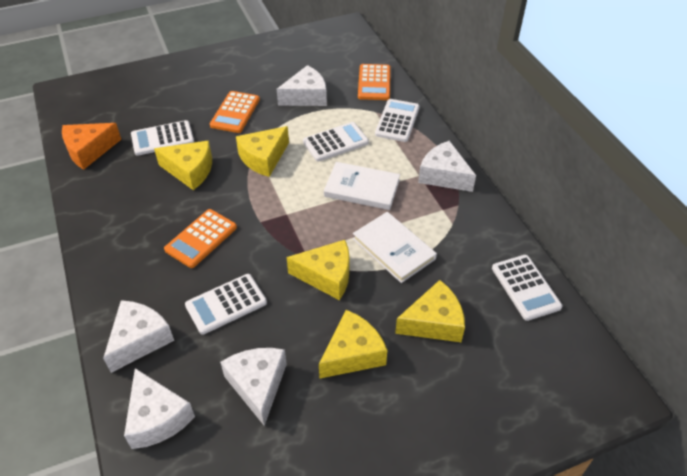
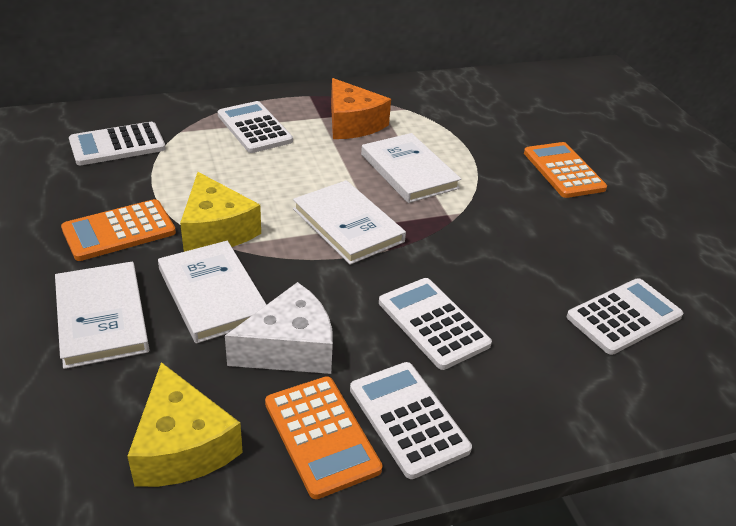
white book: 2 -> 4
white cheese: 5 -> 1
yellow cheese: 5 -> 2

